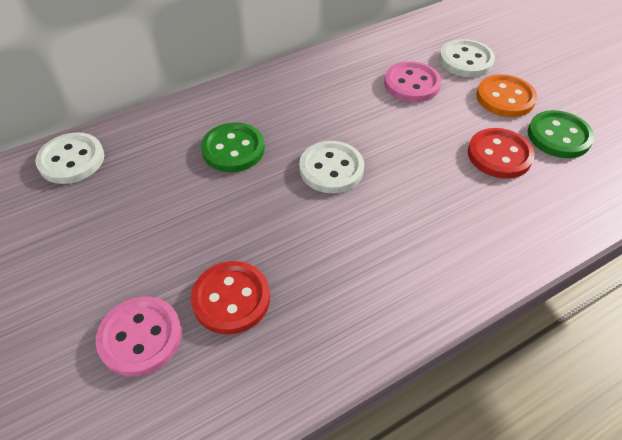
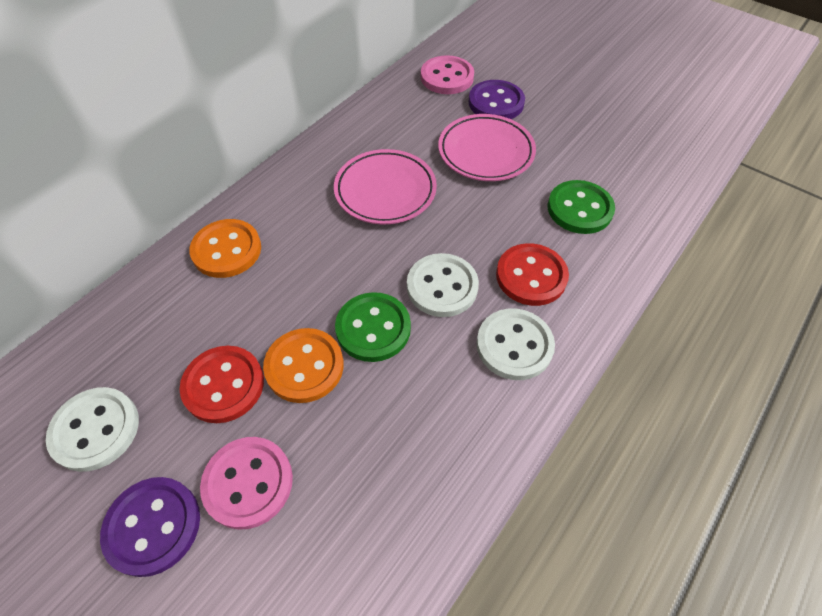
orange button: 1 -> 2
pink plate: 0 -> 2
purple button: 0 -> 2

